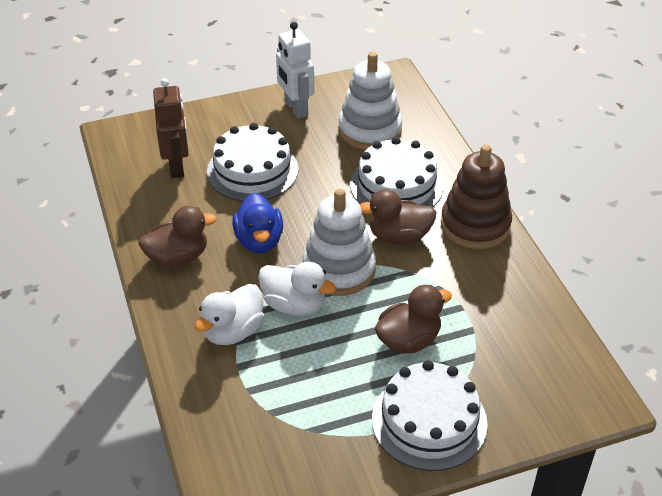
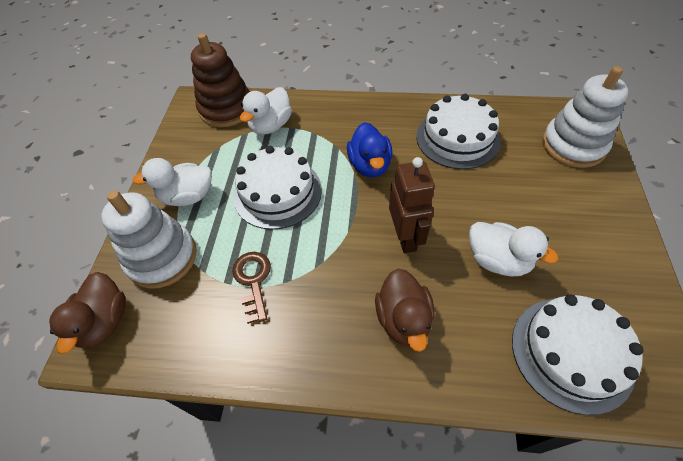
brown duck: 3 -> 2
brown key: 0 -> 1
white duck: 2 -> 3
white robot: 1 -> 0

